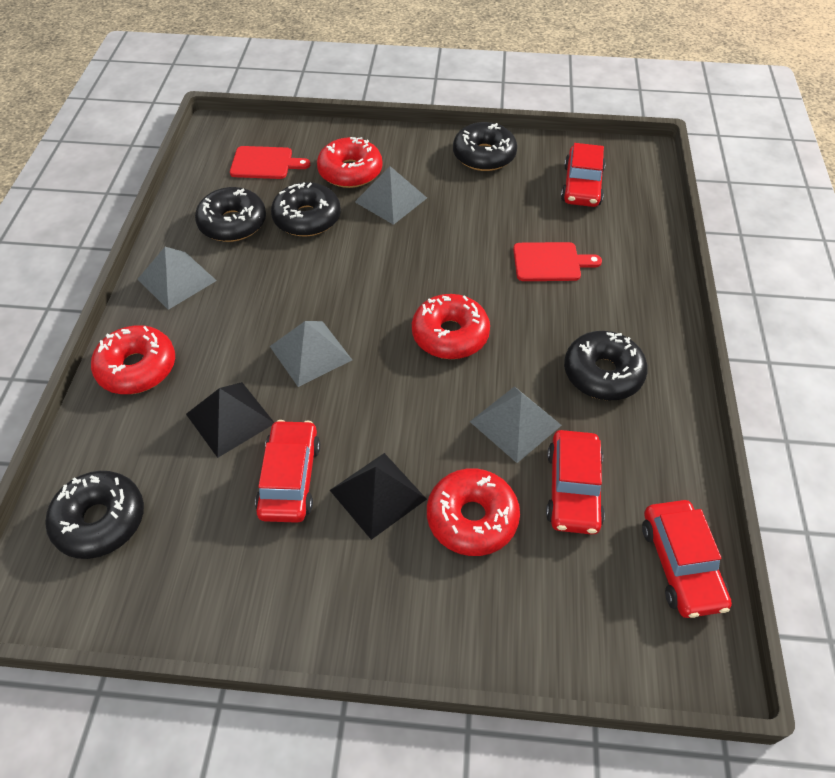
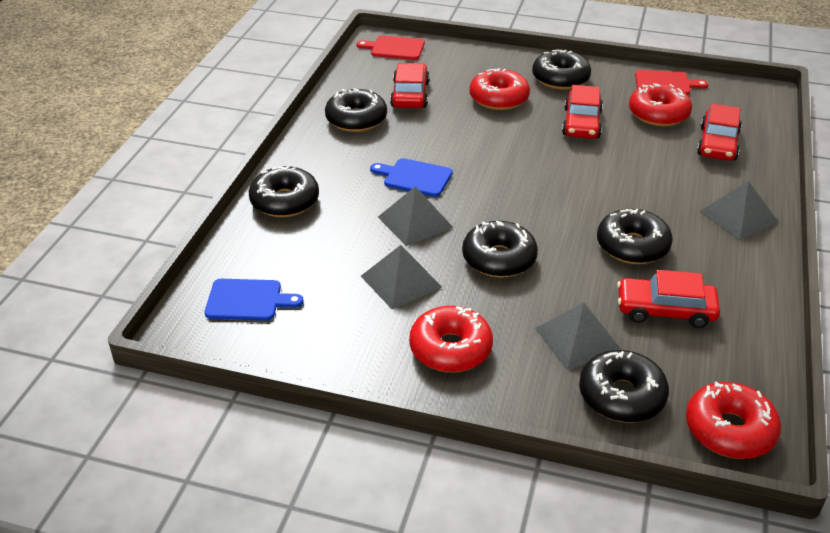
black donut: 5 -> 6
black pyramid: 2 -> 0
blue cutting board: 0 -> 2

